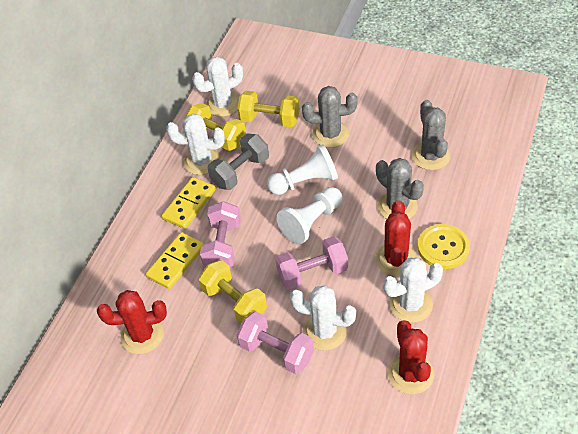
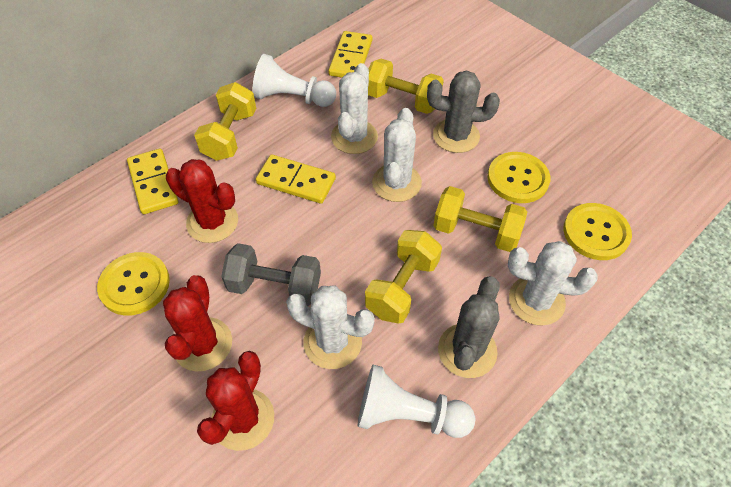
grey cactus: 3 -> 2
pink dumbbell: 3 -> 0
yellow button: 1 -> 3
yellow domino: 2 -> 3
yellow dumbbell: 3 -> 4

